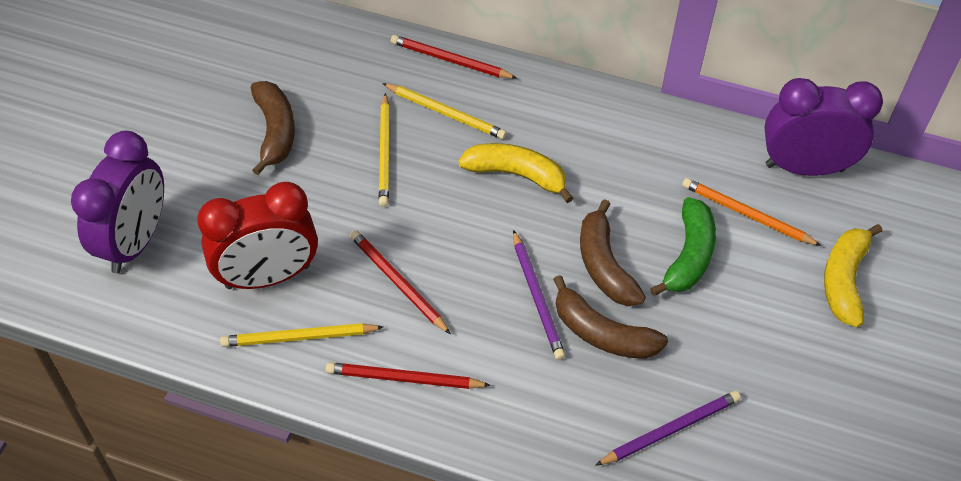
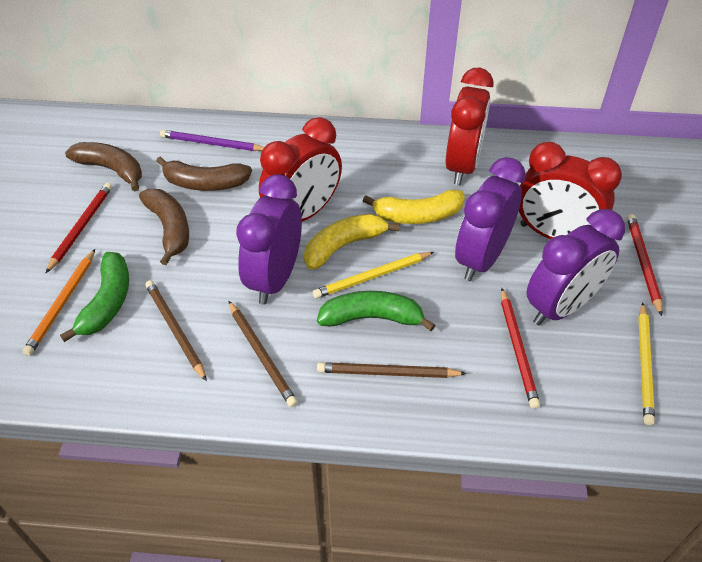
brown pencil: 0 -> 3
green banana: 1 -> 2
purple clock: 2 -> 3
purple pencil: 2 -> 1
red clock: 1 -> 3
yellow pencil: 3 -> 2

